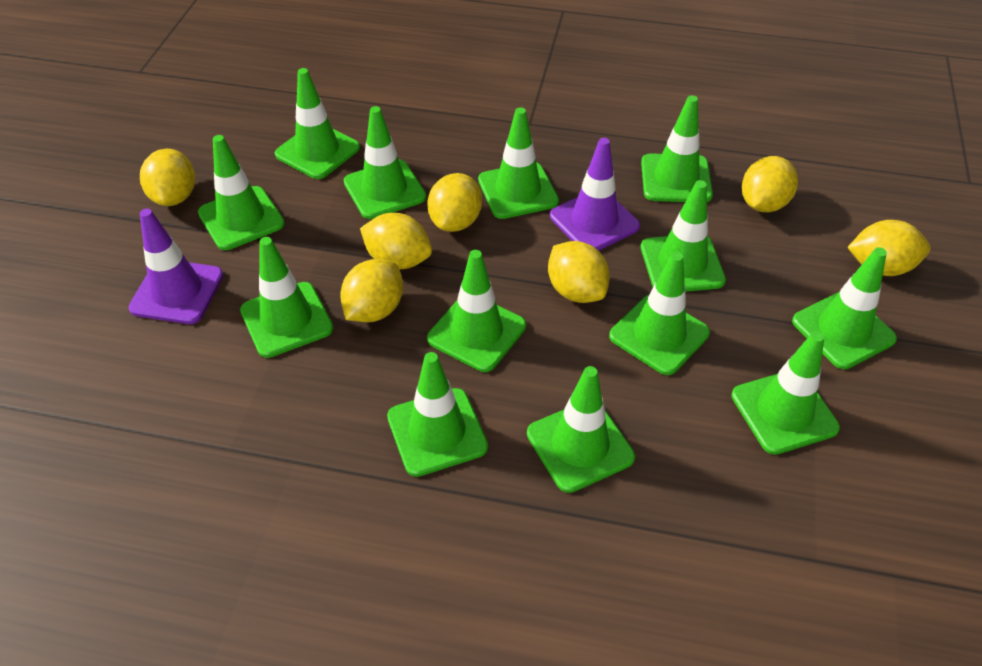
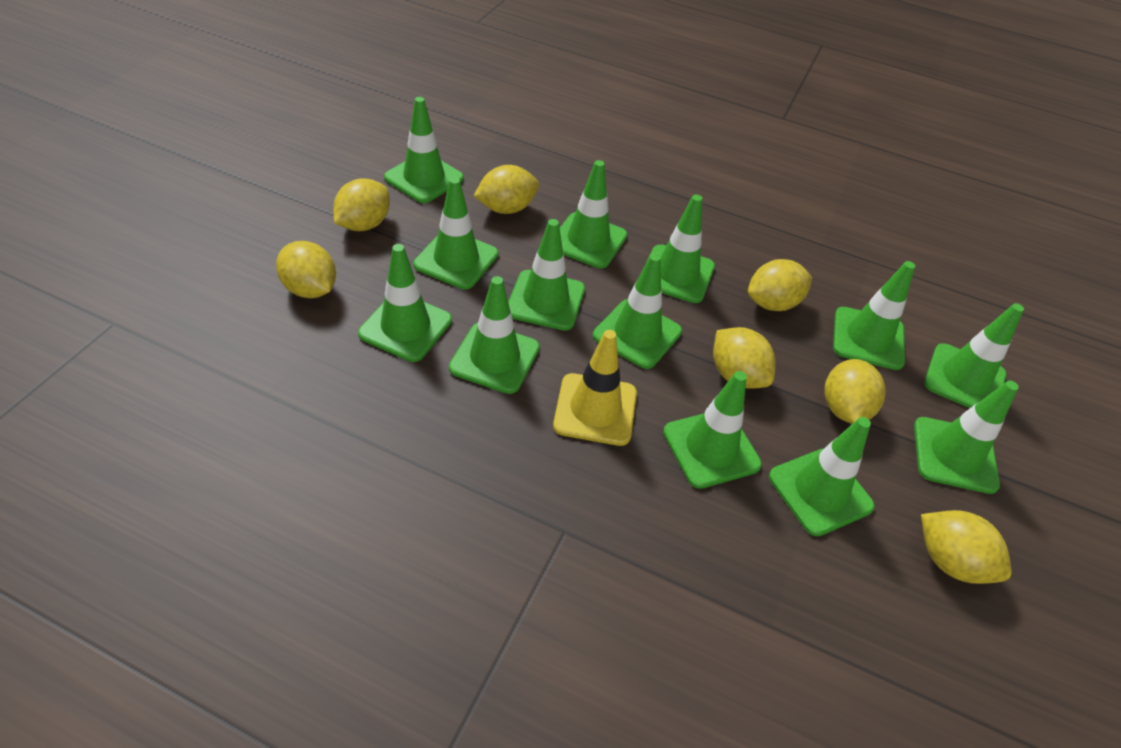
purple traffic cone: 2 -> 0
yellow traffic cone: 0 -> 1

